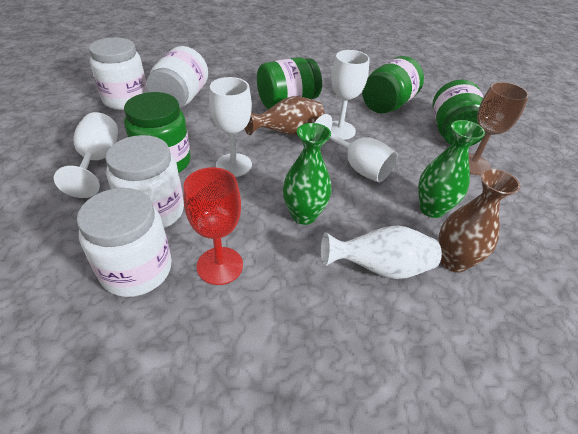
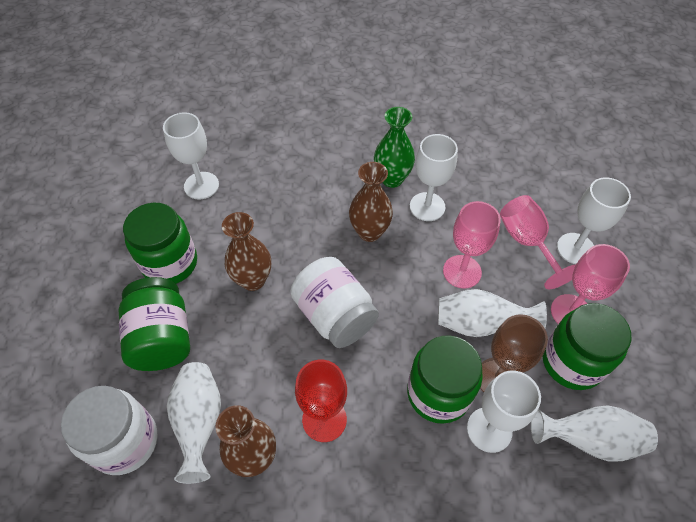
brown vase: 2 -> 3
green vase: 2 -> 1
pink goblet: 0 -> 3
white jar: 4 -> 2
white vase: 1 -> 3

